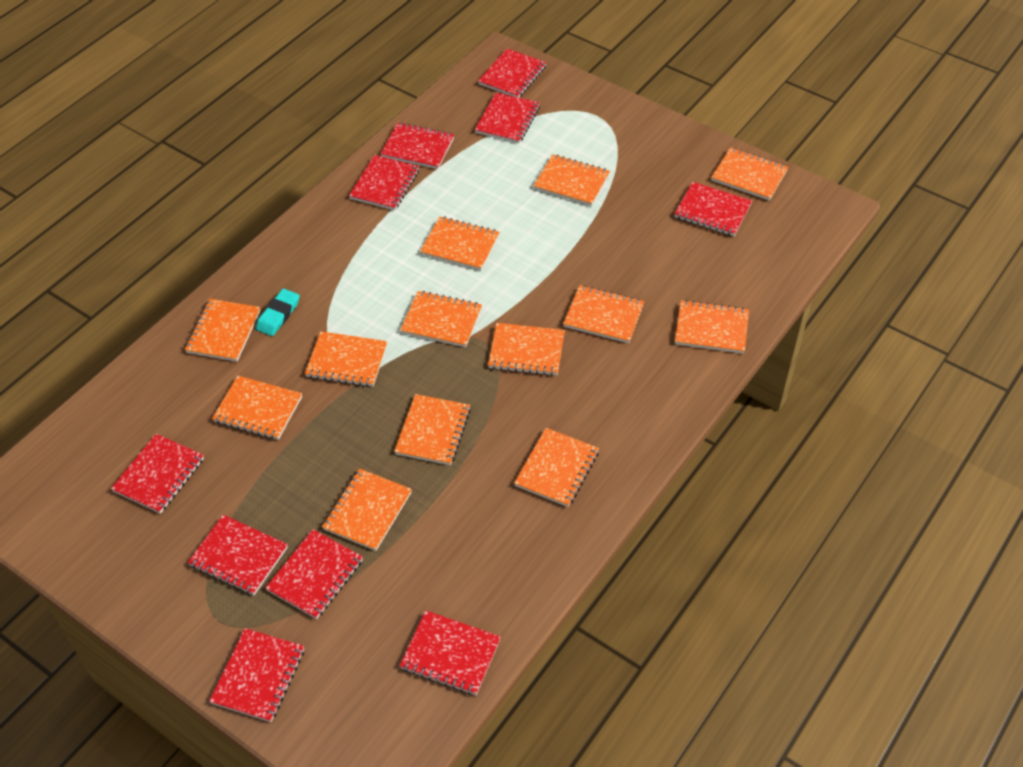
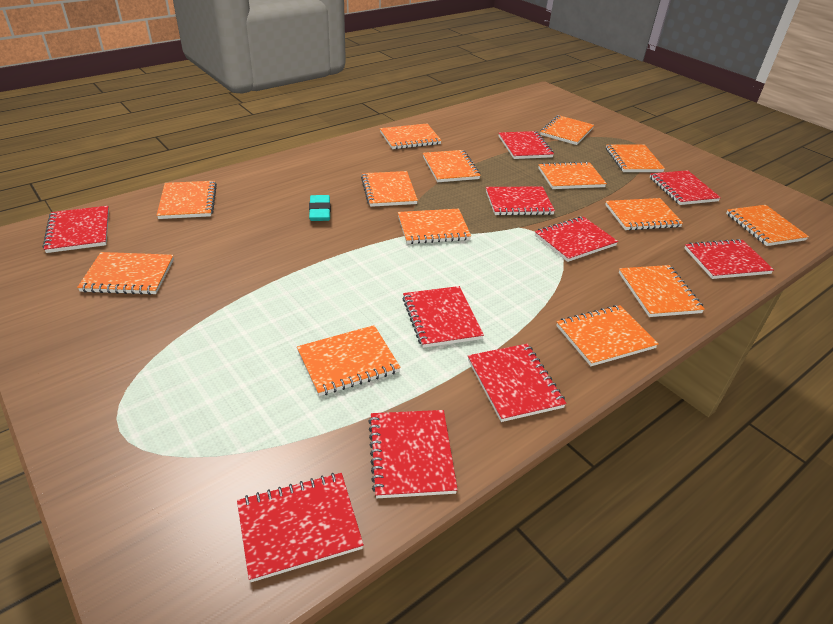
orange notebook: 13 -> 14

